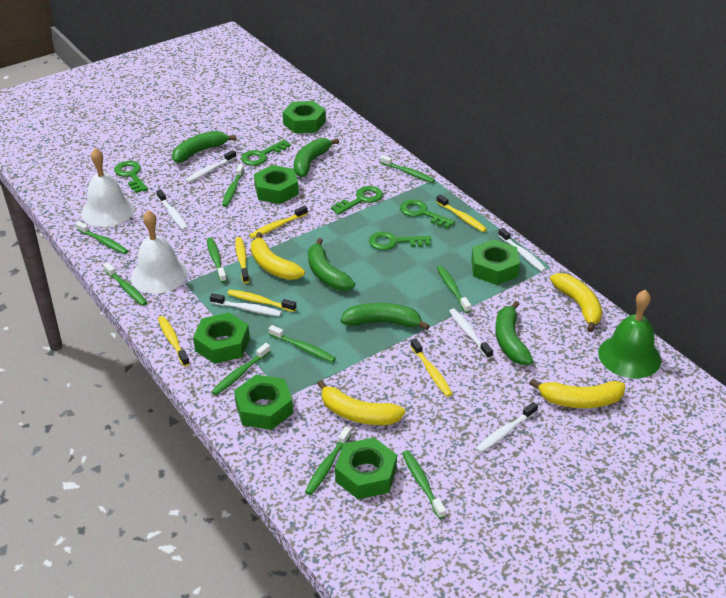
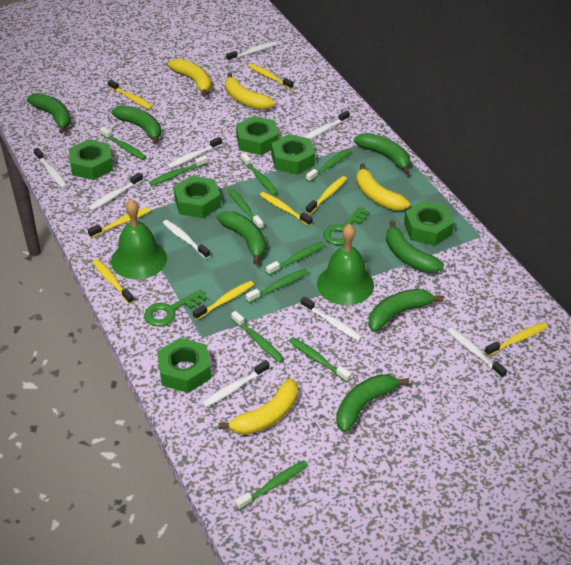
green banana: 5 -> 7
green bell: 1 -> 2
green key: 5 -> 2
white bell: 2 -> 0
white toothbrush: 6 -> 9
yellow toothbrush: 6 -> 8

